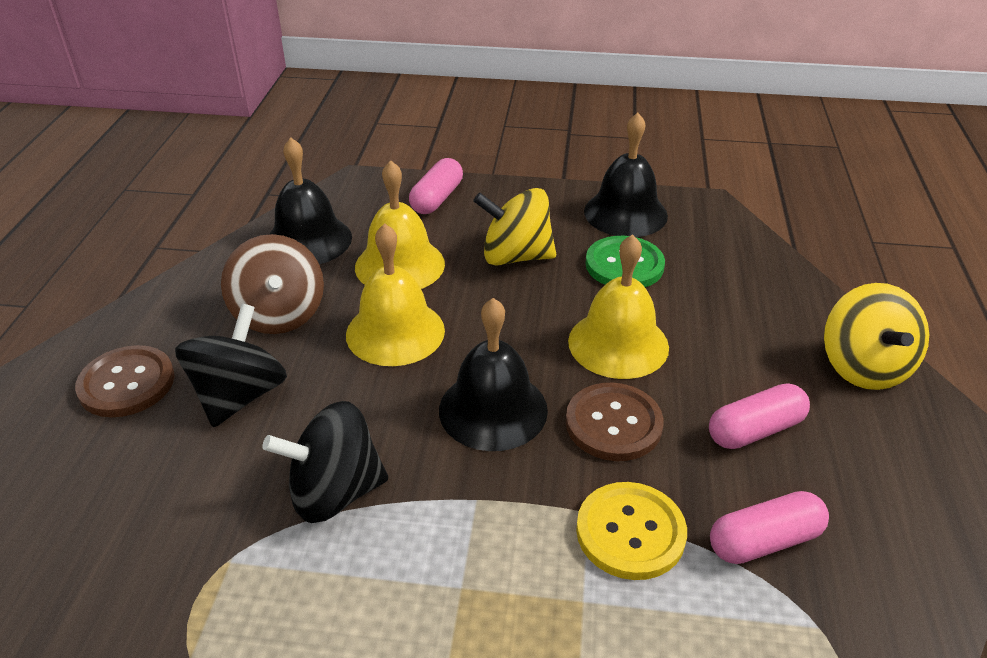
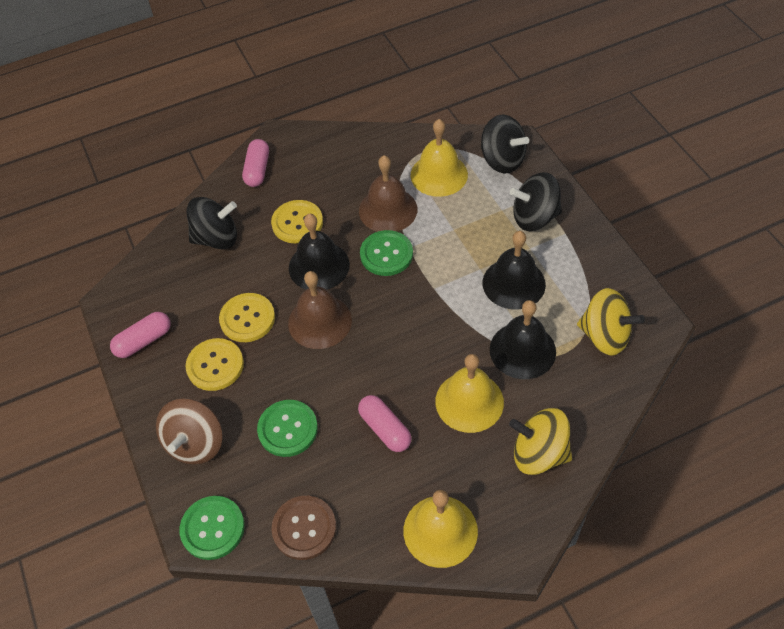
black spinning top: 2 -> 3
brown bell: 0 -> 2
brown button: 2 -> 1
green button: 1 -> 3
yellow button: 1 -> 3

